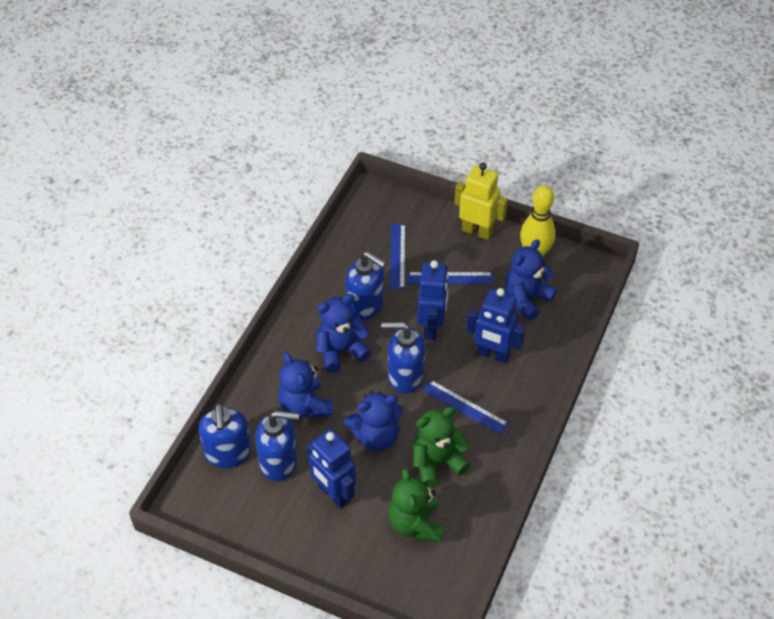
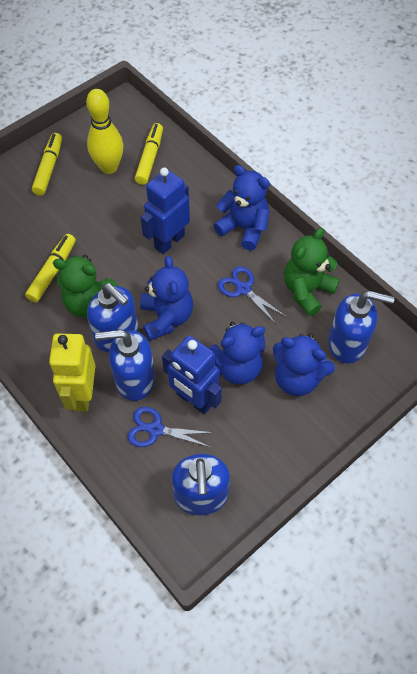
blue robot: 3 -> 2
blue ruler: 3 -> 0
blue scissors: 0 -> 2
yellow marker: 0 -> 3

